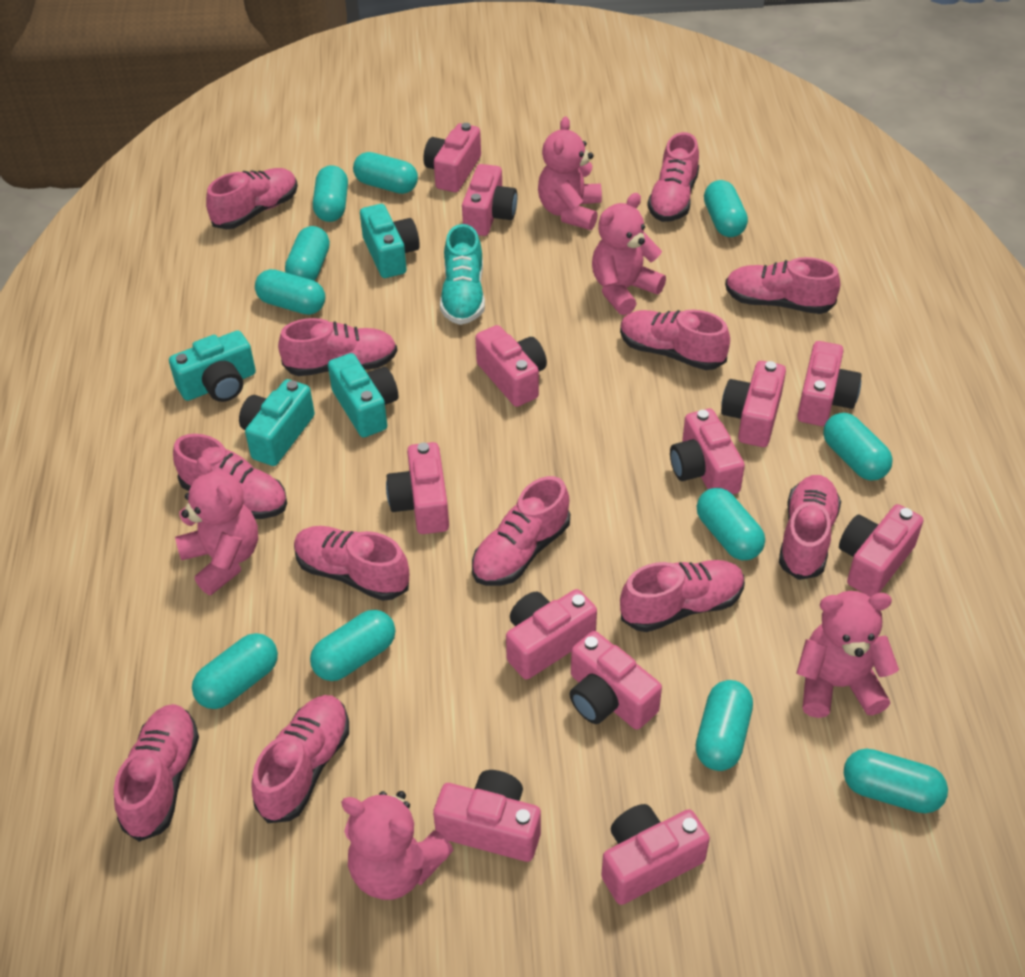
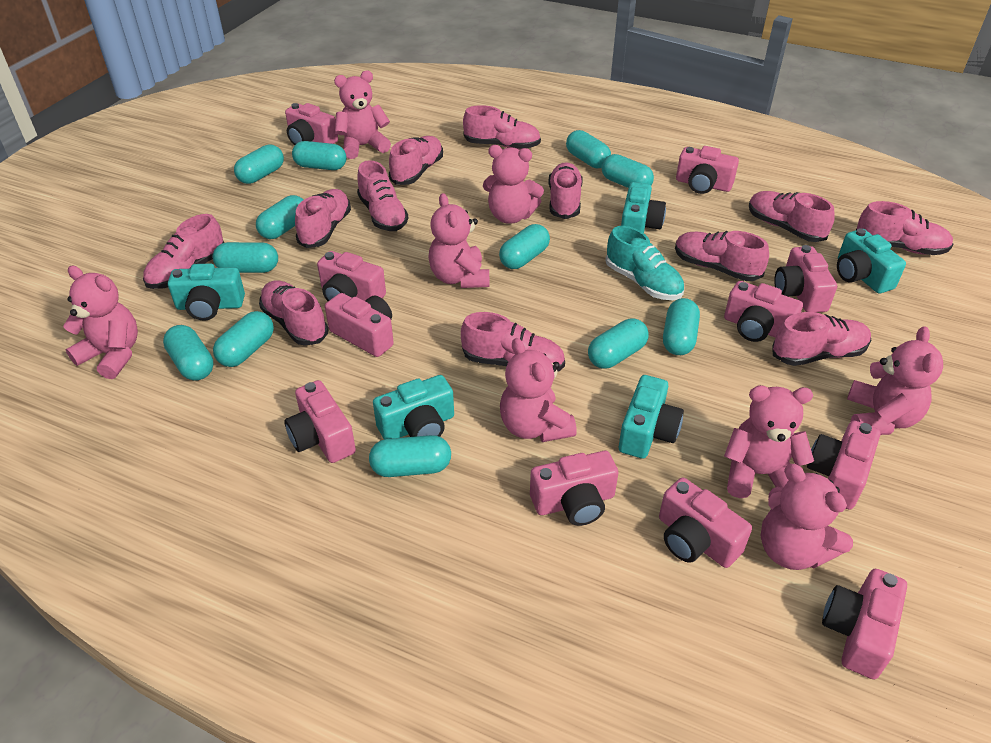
pink camera: 12 -> 11
pink teddy bear: 5 -> 8
turquoise camera: 4 -> 5
turquoise capsule: 11 -> 12

